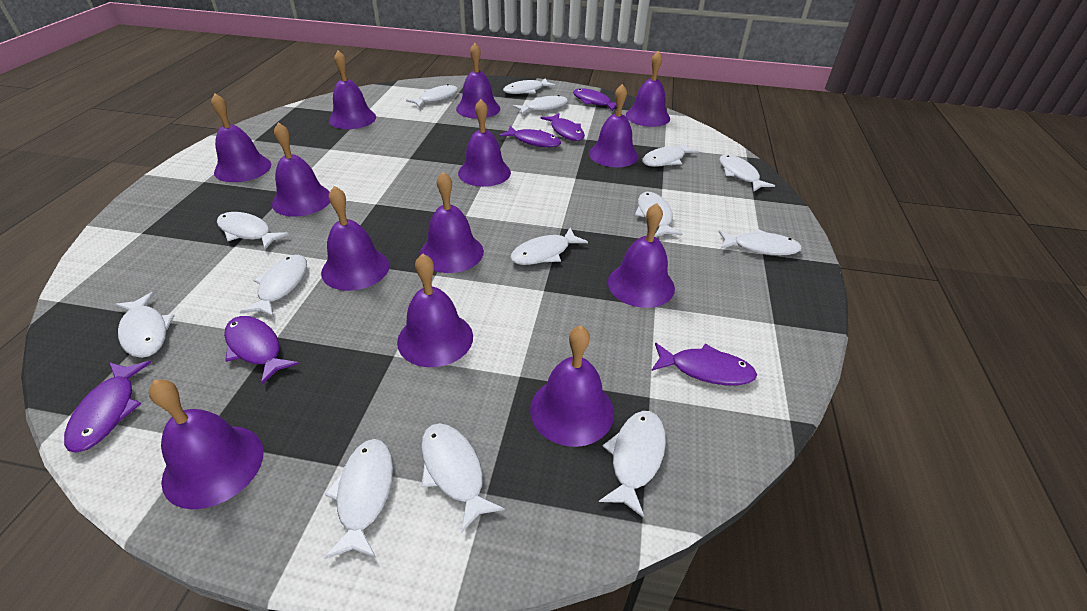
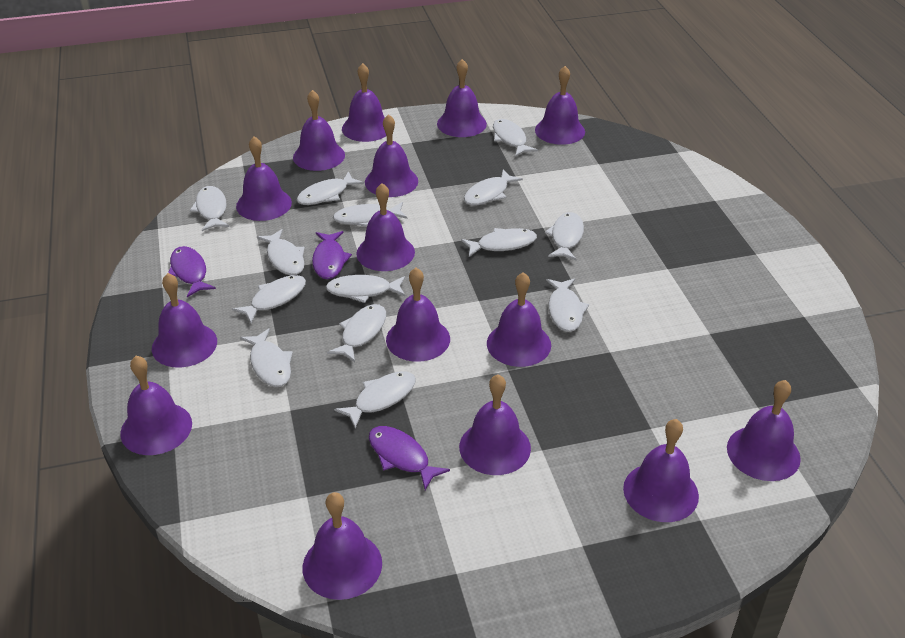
purple bell: 13 -> 15
purple fish: 6 -> 3

